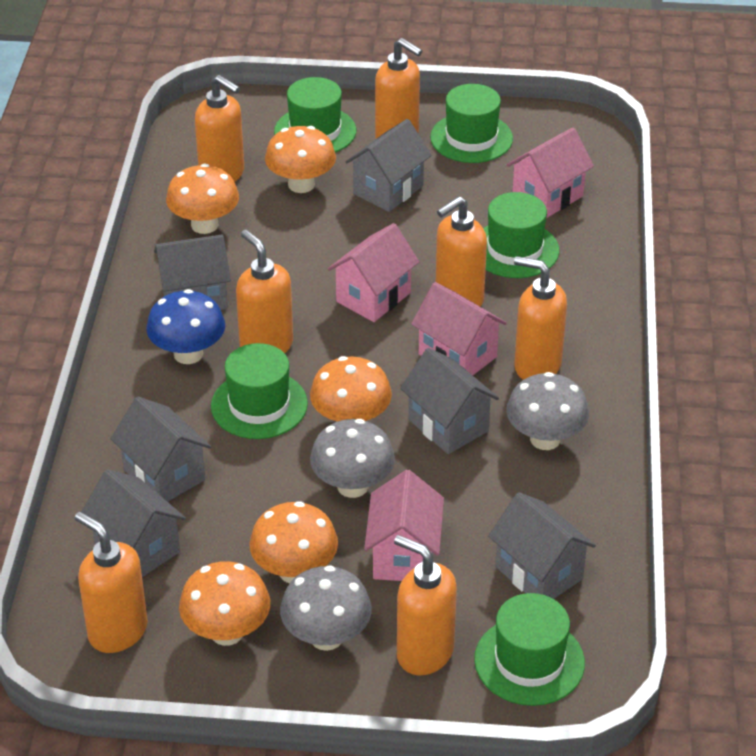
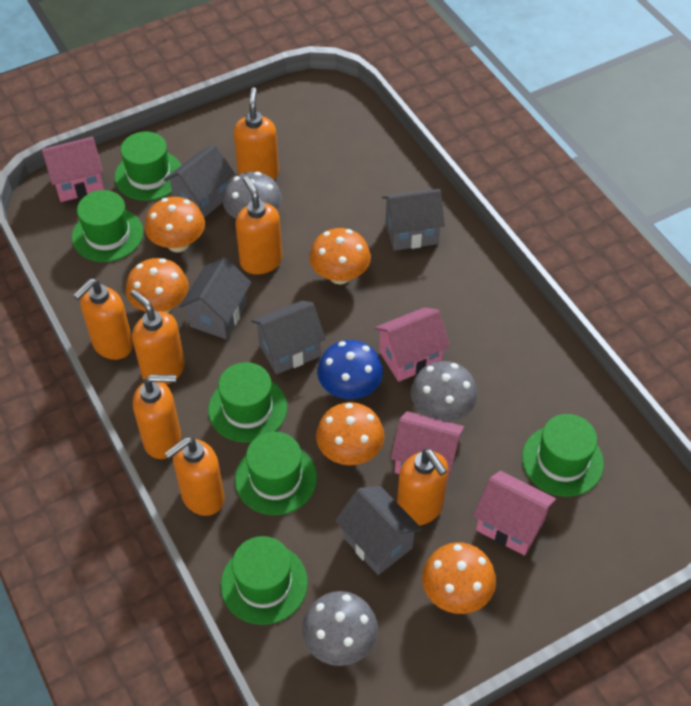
green hat: 5 -> 6
grey house: 6 -> 5

